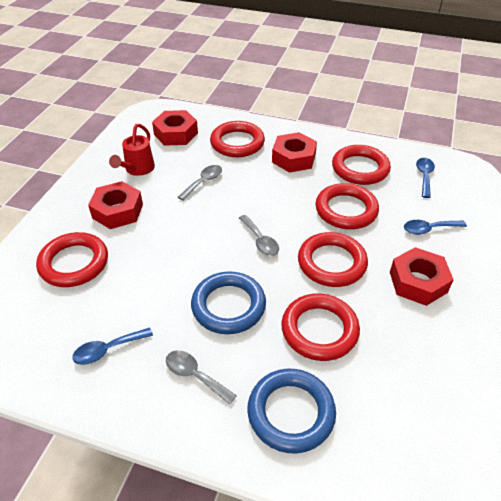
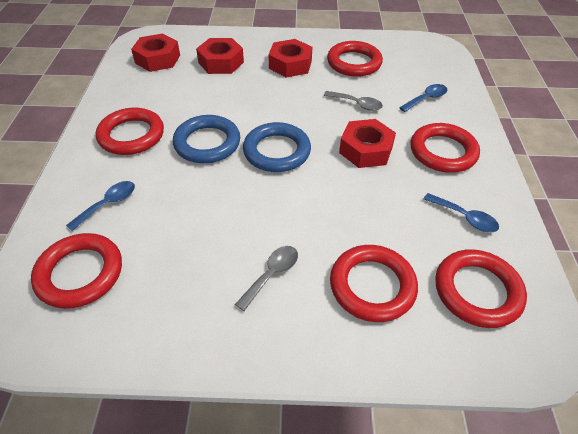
grey spoon: 3 -> 2
red watering can: 1 -> 0

